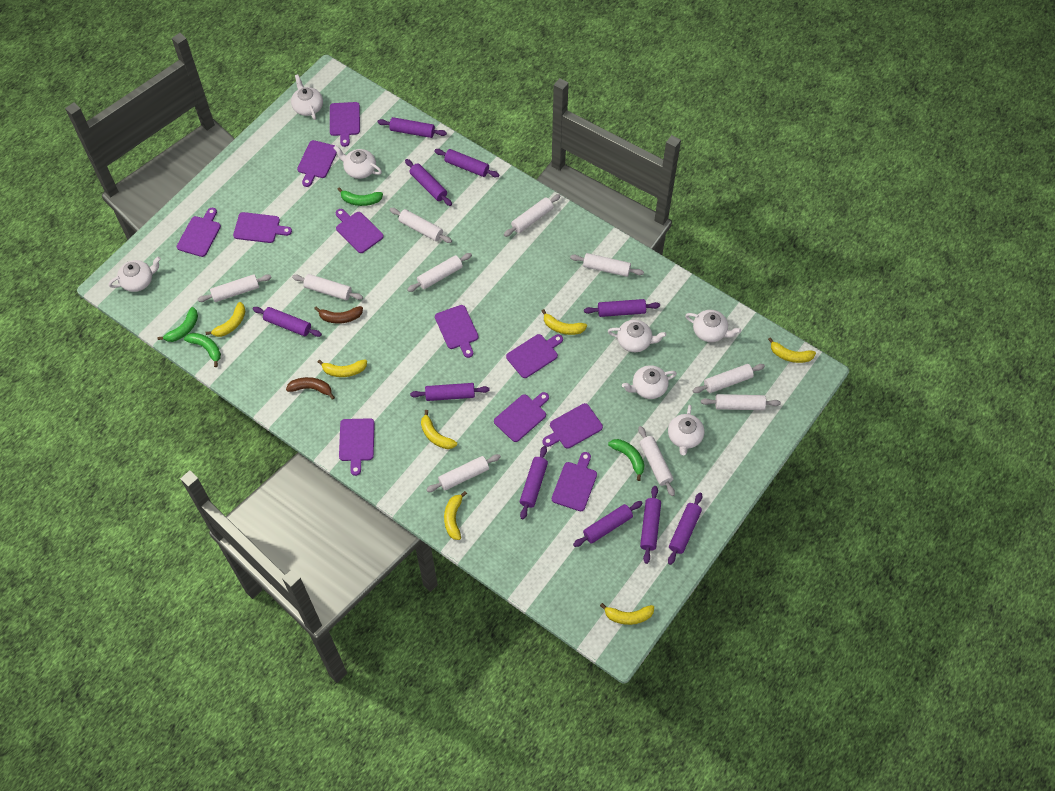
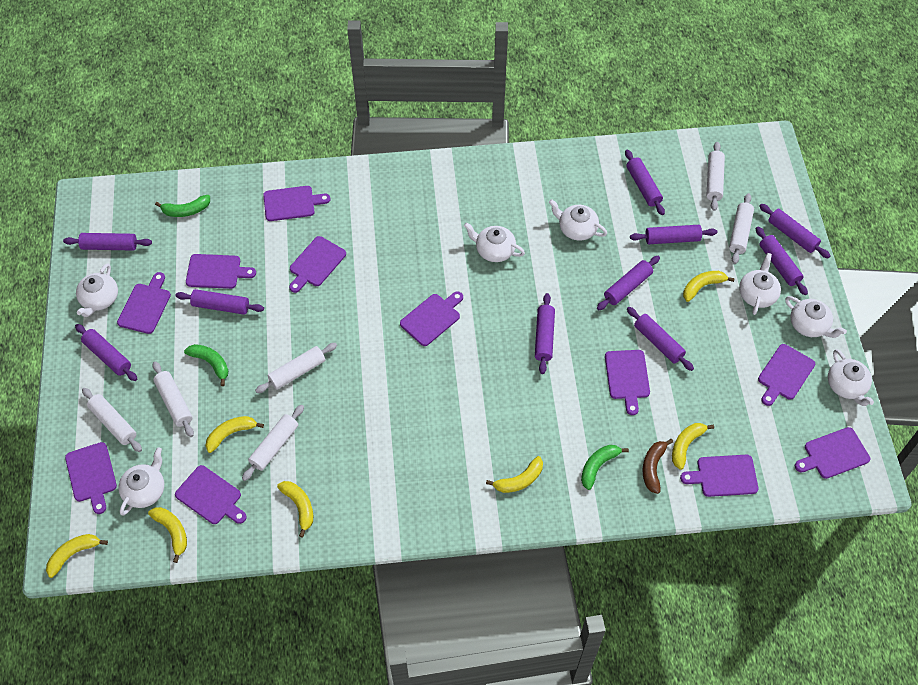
brown banana: 2 -> 1
green banana: 4 -> 3
white rolling pin: 10 -> 6

